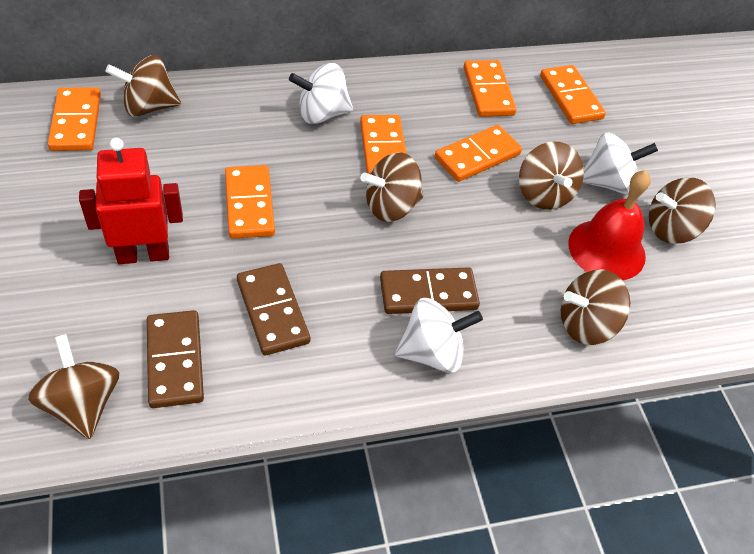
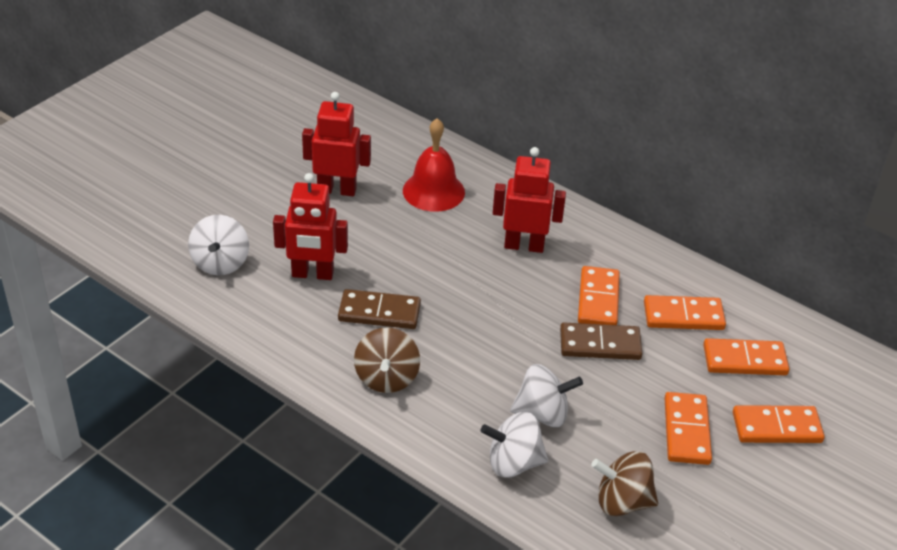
brown domino: 3 -> 2
brown spinning top: 6 -> 2
orange domino: 6 -> 5
red robot: 1 -> 3

